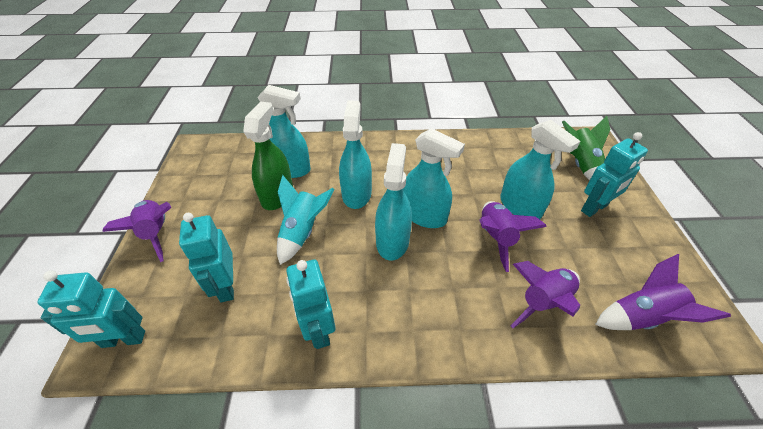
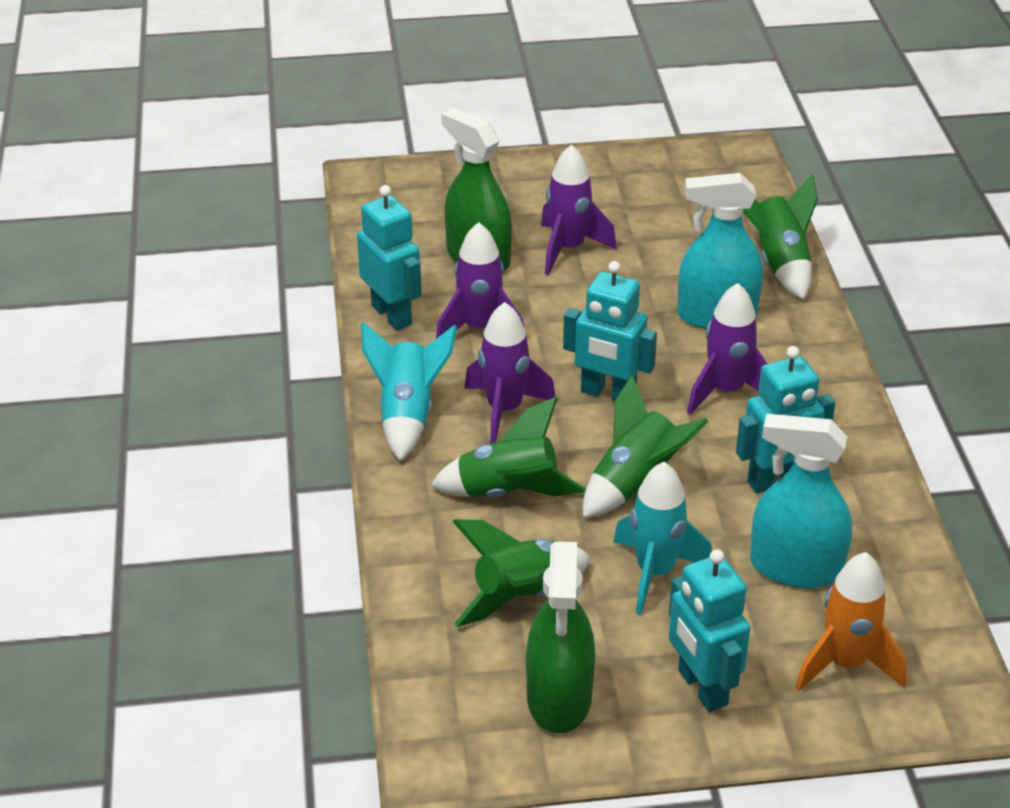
green rocket: 1 -> 4
green spray bottle: 1 -> 2
orange rocket: 0 -> 1
turquoise rocket: 1 -> 2
turquoise spray bottle: 5 -> 2

